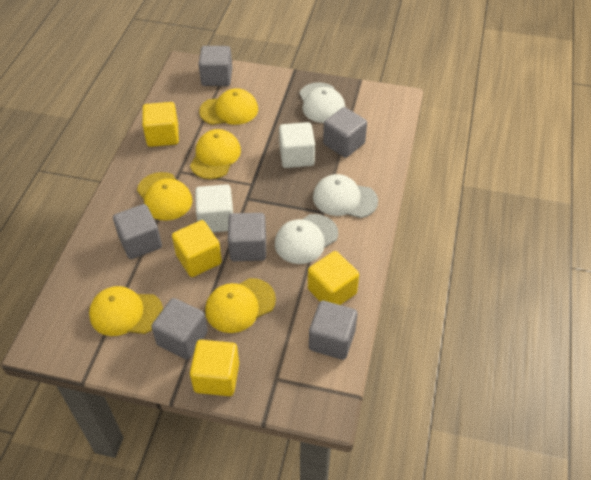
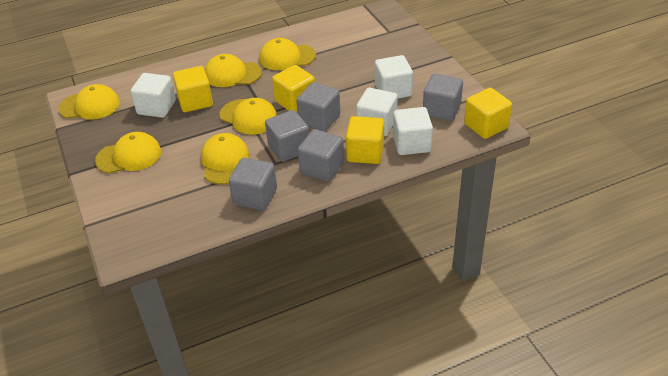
grey cube: 6 -> 5
white cap: 3 -> 0
white cube: 2 -> 4
yellow cap: 5 -> 6

